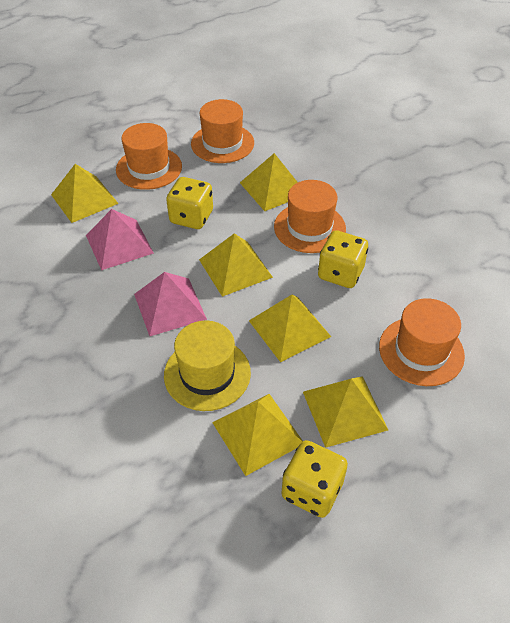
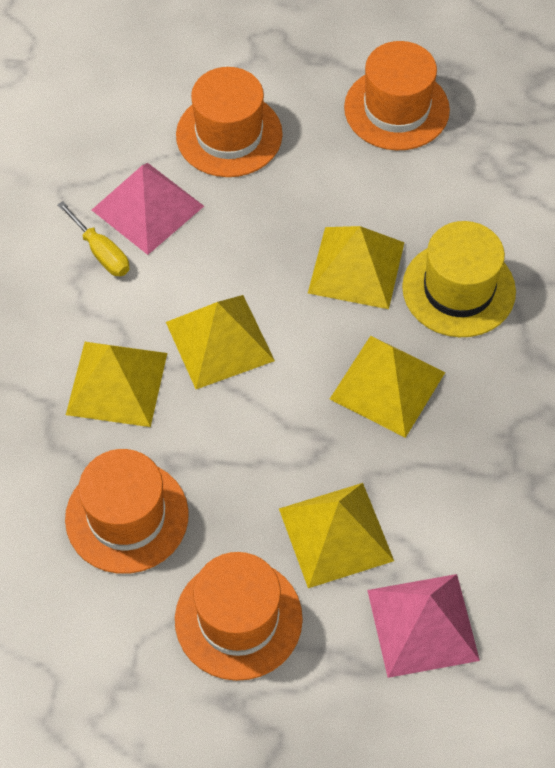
yellow dice: 3 -> 0
yellow pyramid: 6 -> 5
yellow screwdriver: 0 -> 1

